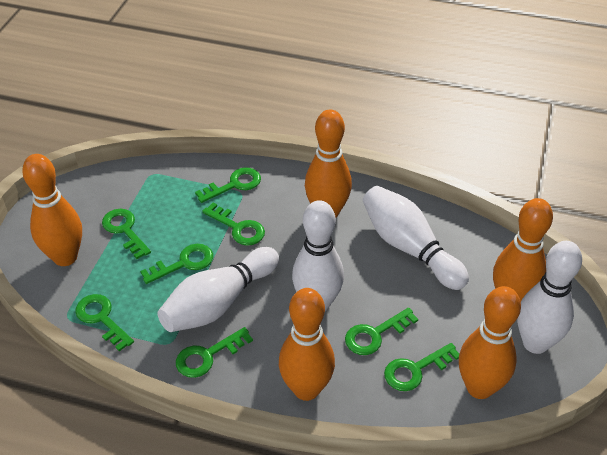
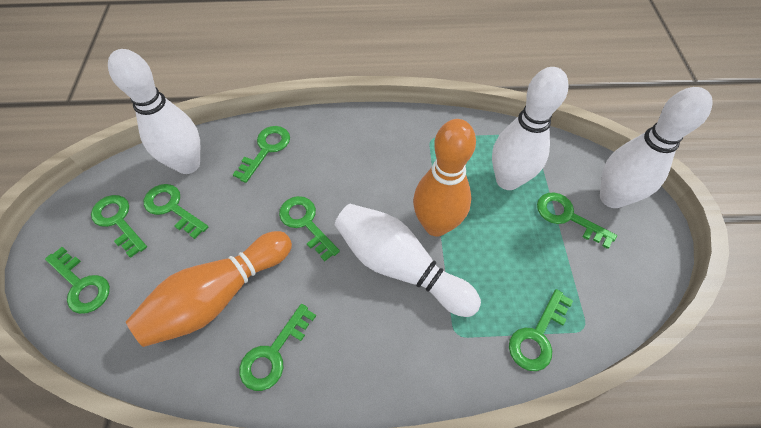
orange bowling pin: 5 -> 2

